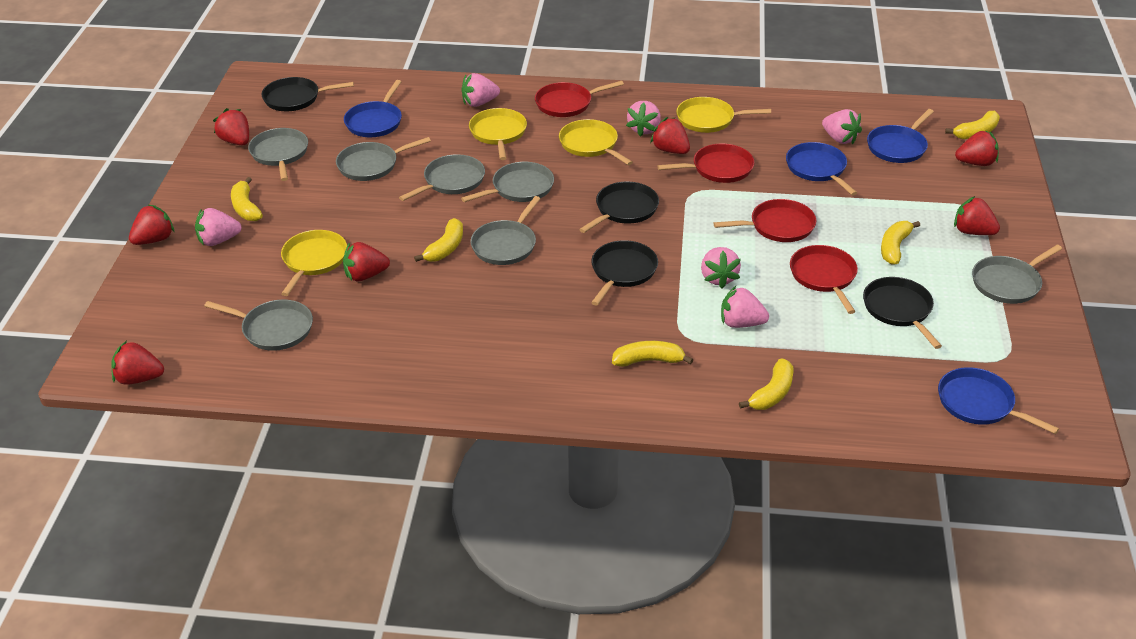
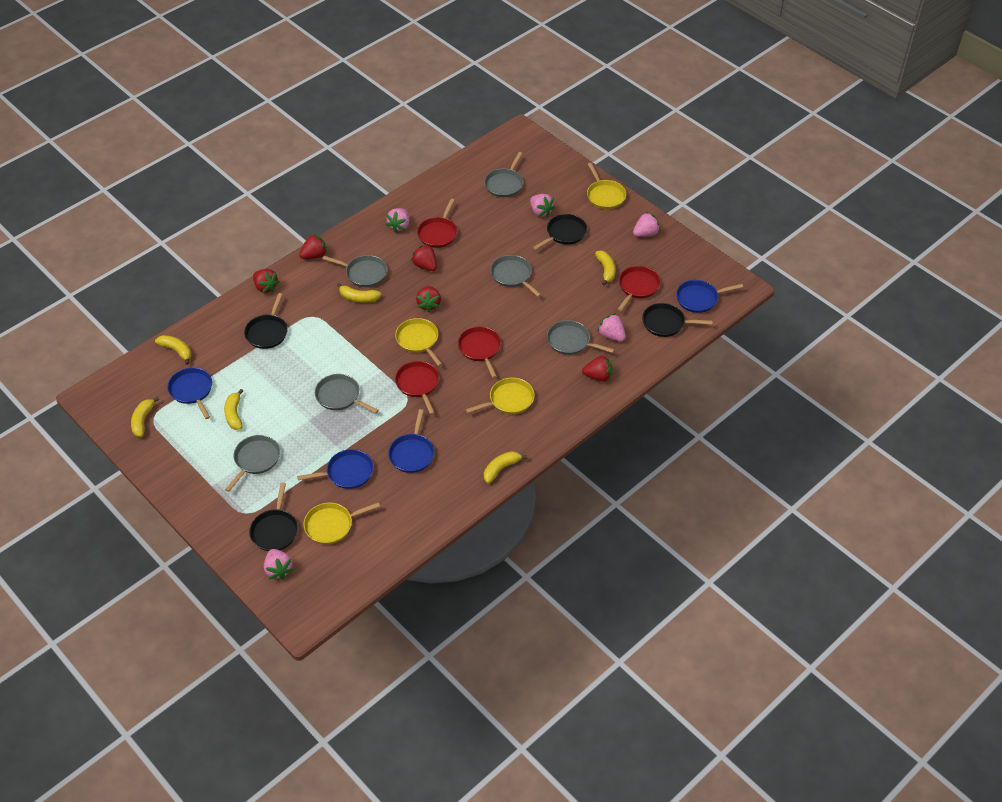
grey pan: 7 -> 6
pink strawberry: 6 -> 5
red strawberry: 7 -> 5

